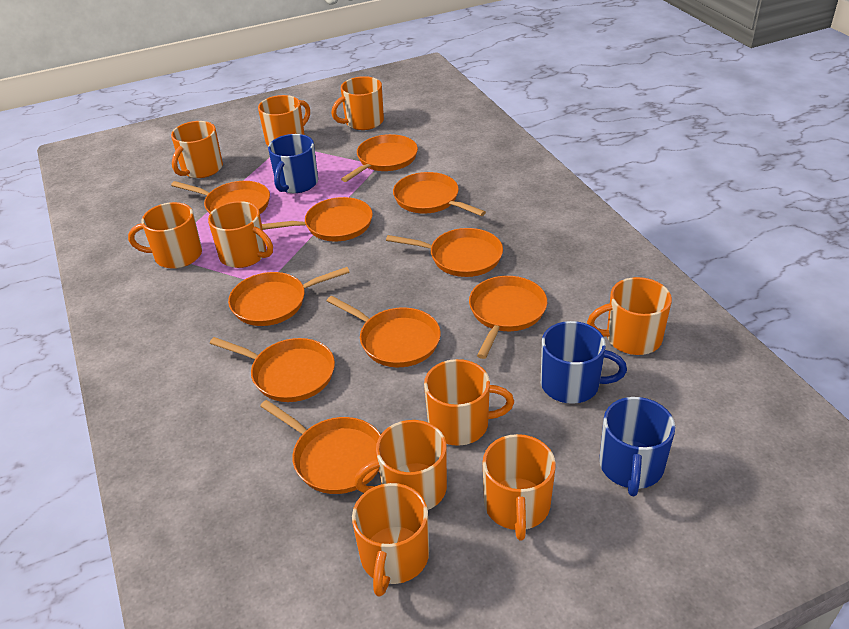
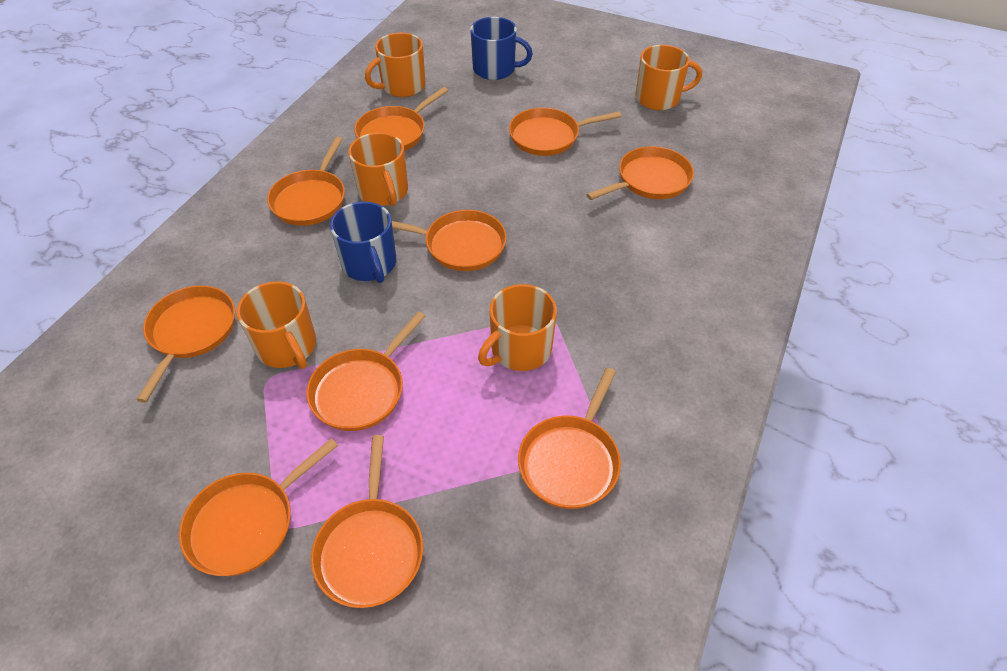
blue mug: 3 -> 2
orange mug: 10 -> 5

